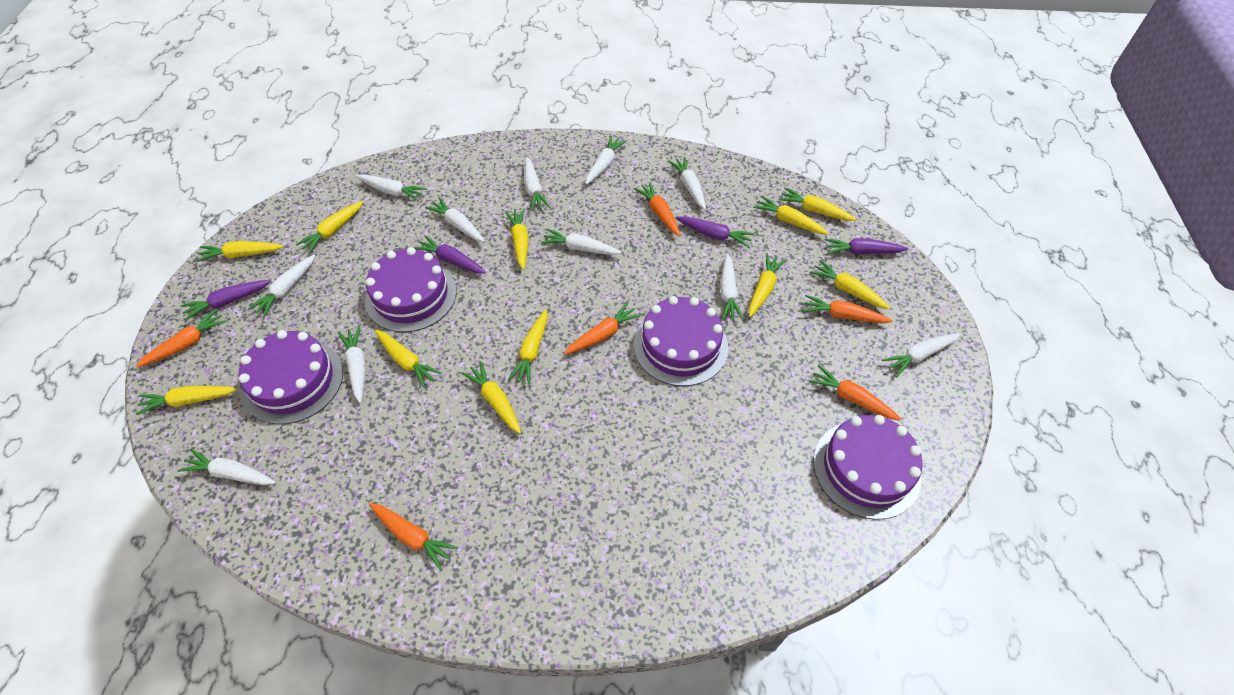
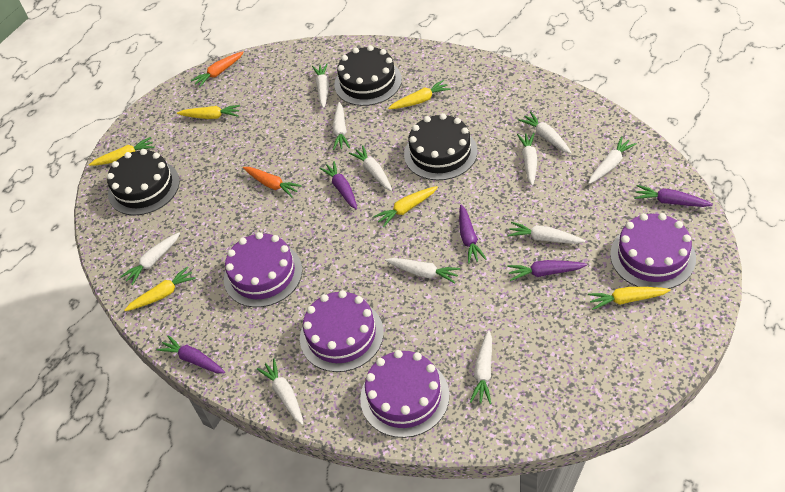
black cake: 0 -> 3
orange carrot: 6 -> 2
purple carrot: 4 -> 5
yellow carrot: 11 -> 6

